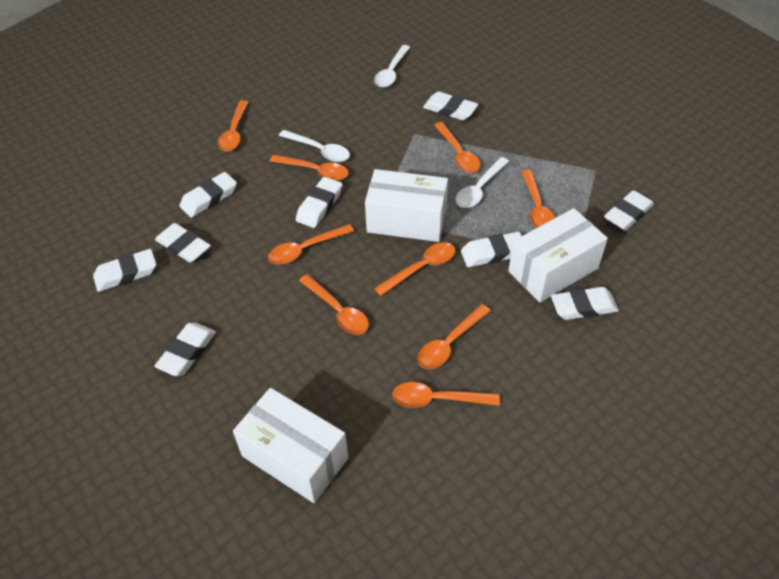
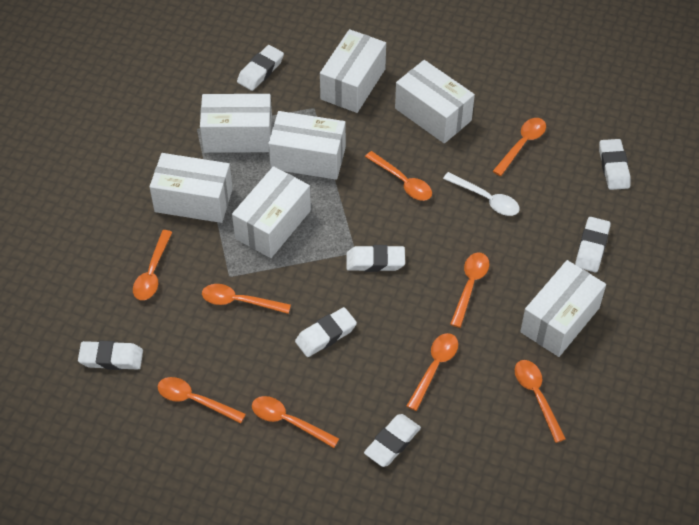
white box: 3 -> 7
white eraser: 9 -> 7
white spoon: 3 -> 1

